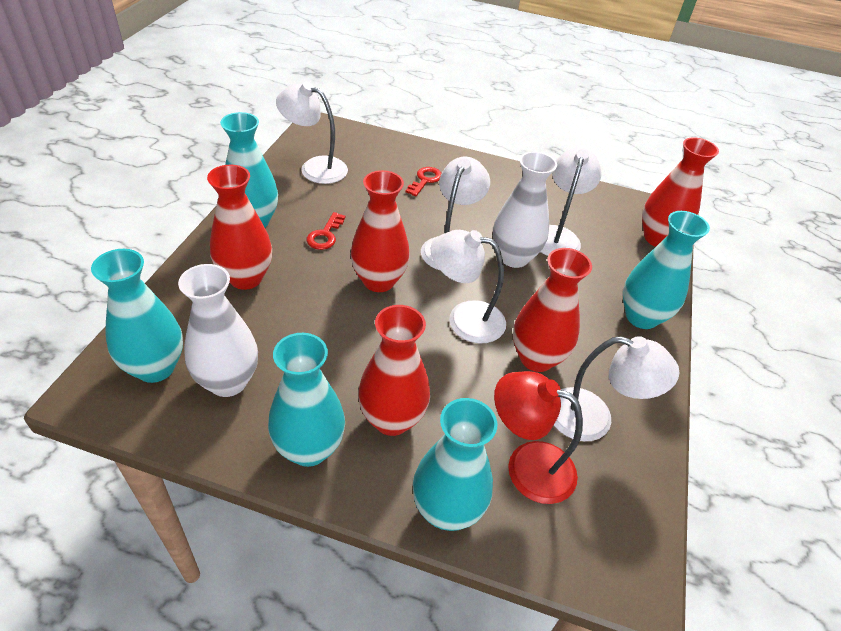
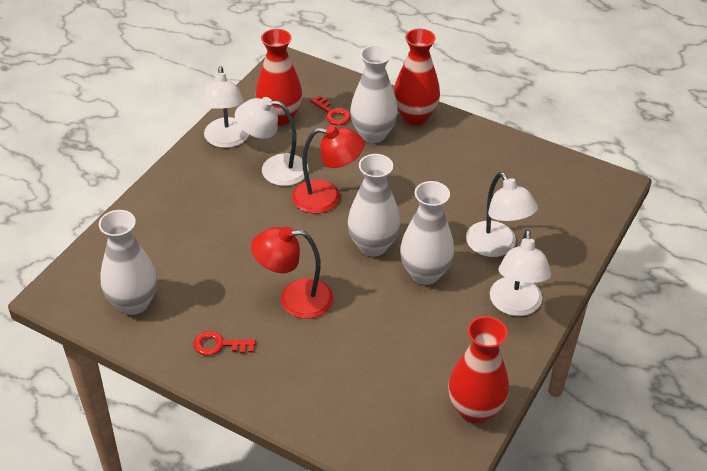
red lamp: 1 -> 2
red vase: 5 -> 3
turquoise vase: 5 -> 0
white lamp: 5 -> 4
white vase: 2 -> 4

